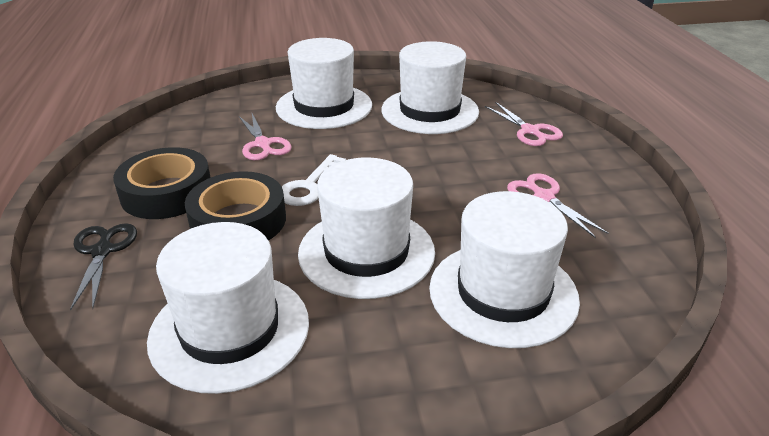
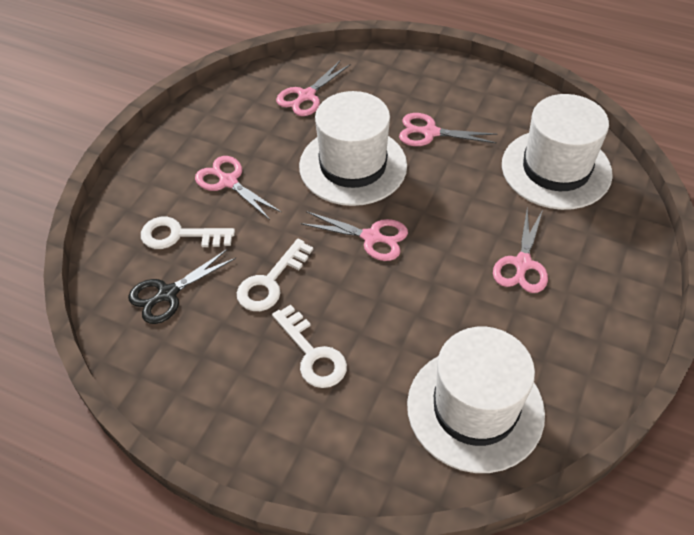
black tape: 2 -> 0
pink scissors: 3 -> 5
white hat: 5 -> 3
white key: 1 -> 3

